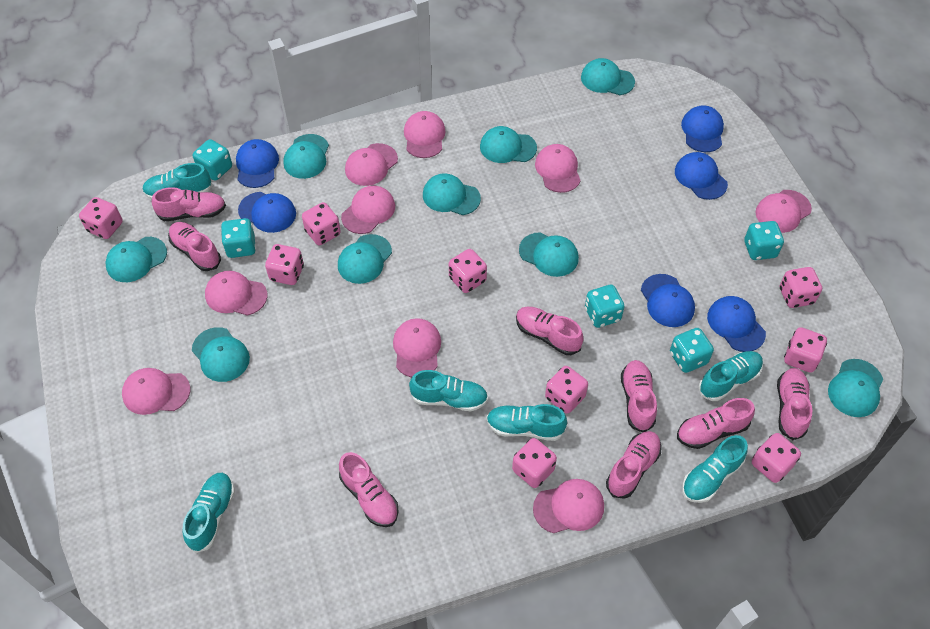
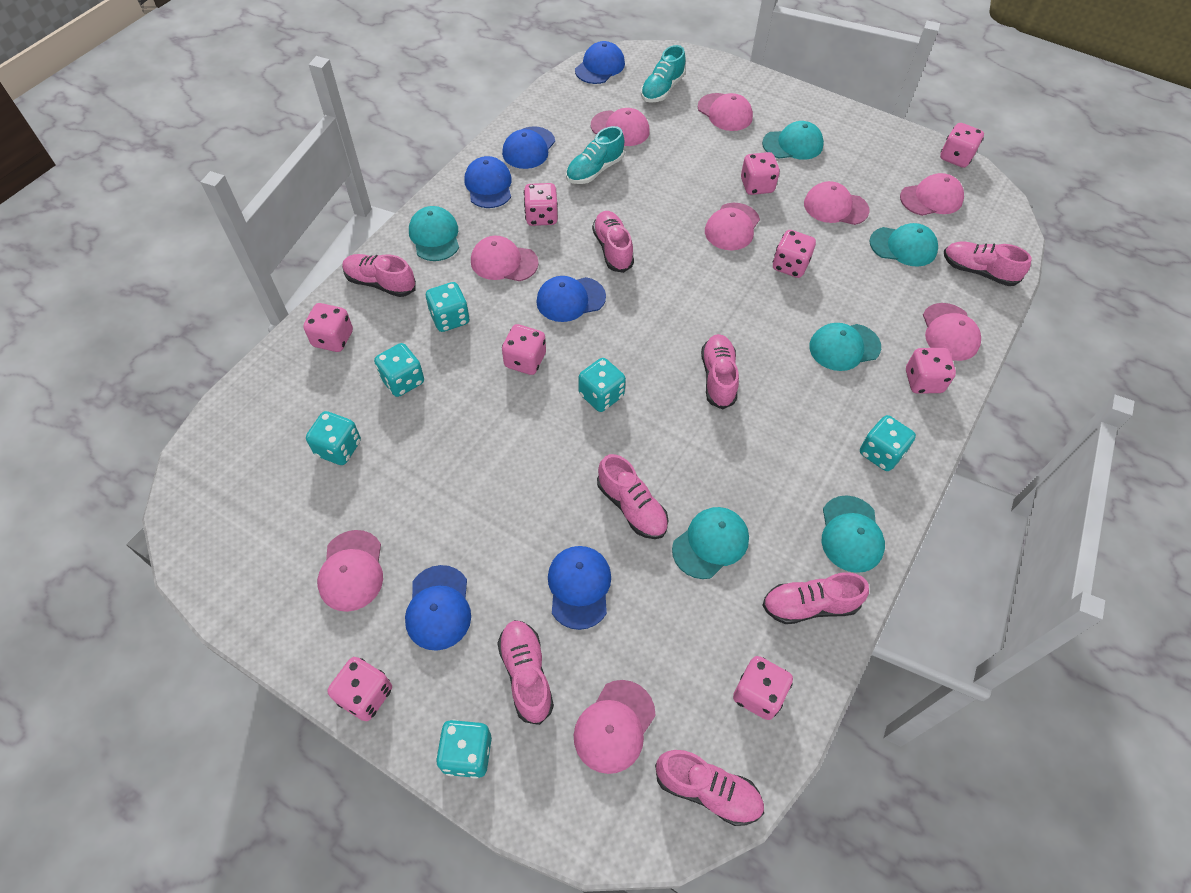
turquoise cap: 9 -> 6
turquoise dice: 5 -> 6
turquoise shoe: 6 -> 2

